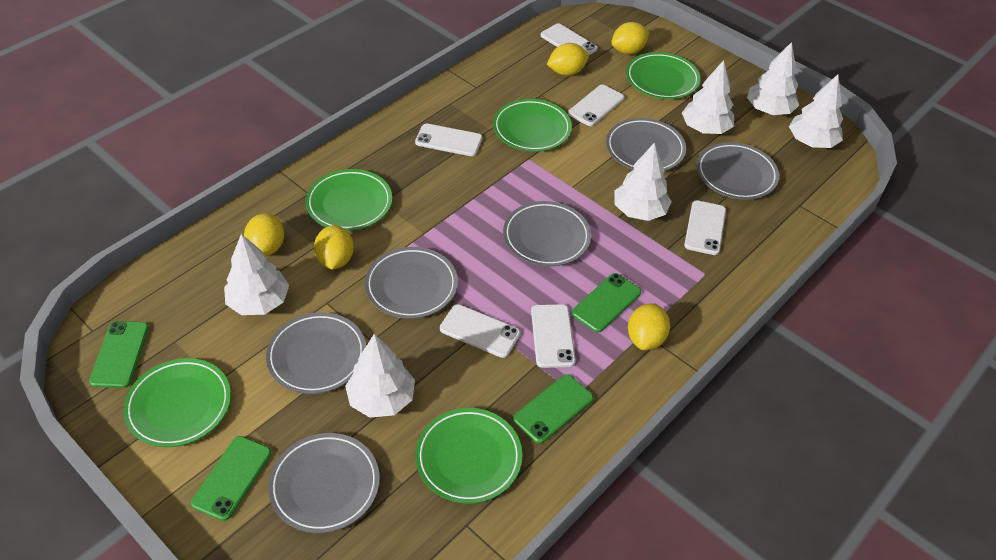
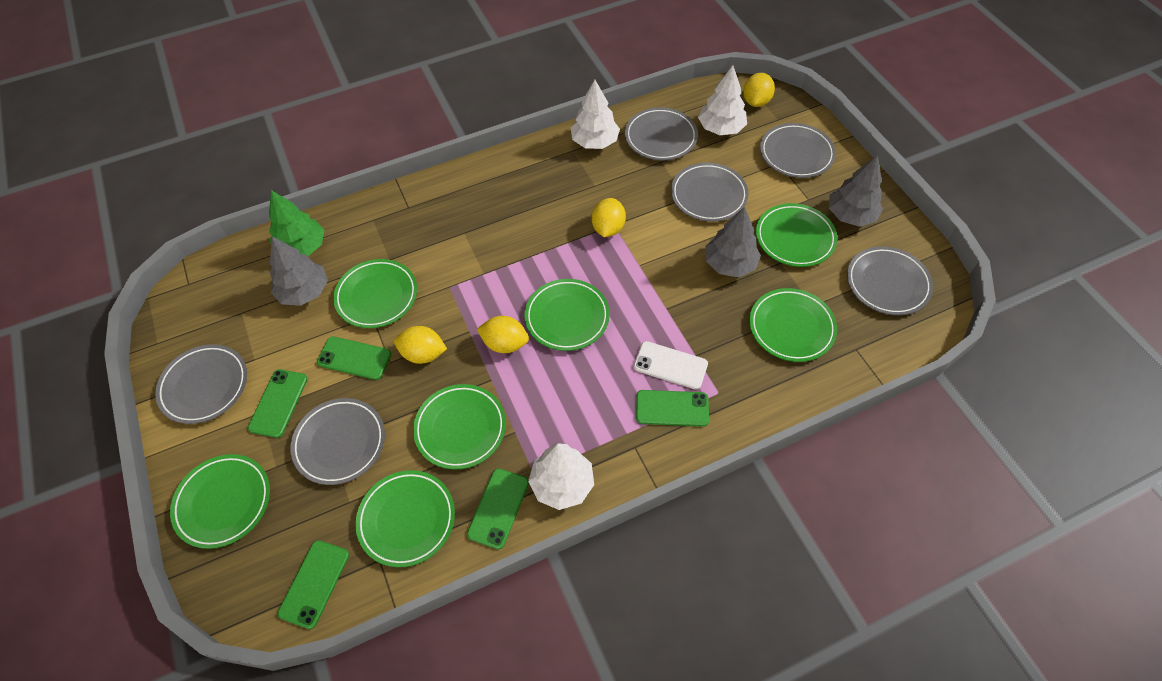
green phone: 4 -> 5
green plate: 5 -> 7
green tree: 0 -> 1
grey tree: 0 -> 3
white phone: 6 -> 1
white tree: 6 -> 3
yellow lemon: 5 -> 4

